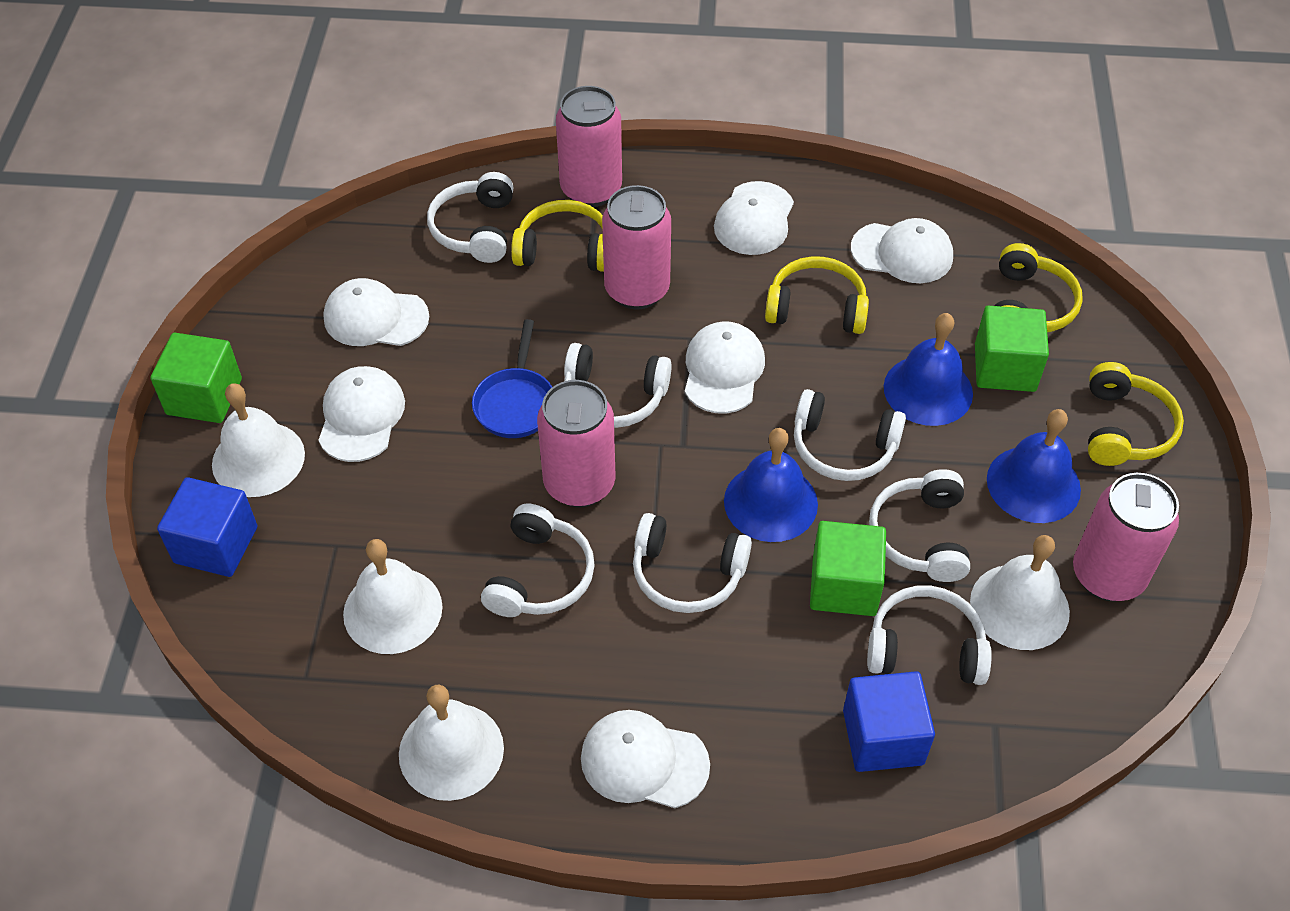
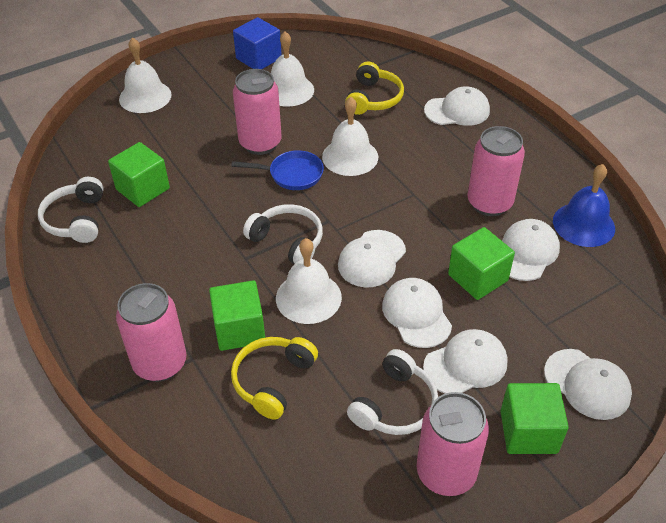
blue bell: 3 -> 1
blue cube: 2 -> 1
green cube: 3 -> 4
white headphones: 7 -> 3
yellow headphones: 4 -> 2

